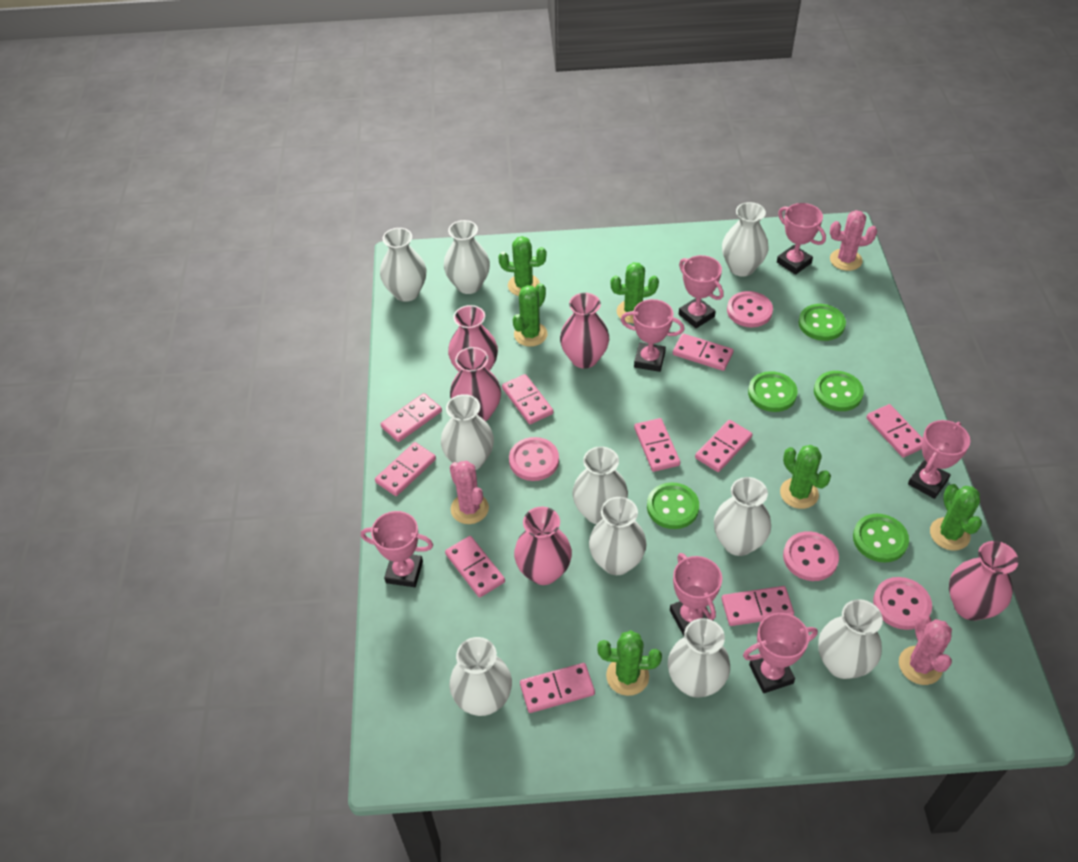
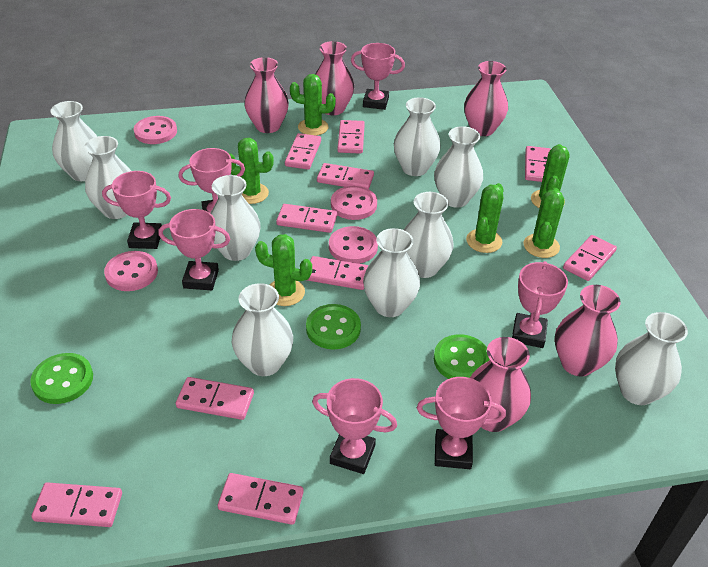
green button: 5 -> 3
pink cactus: 3 -> 0
white vase: 10 -> 9

